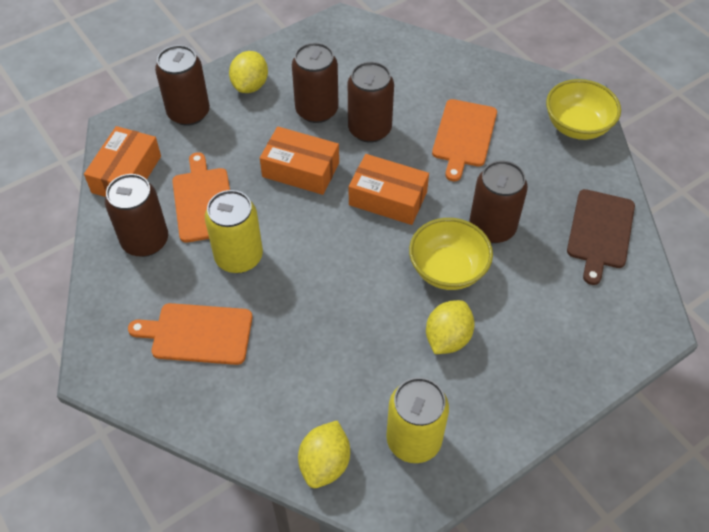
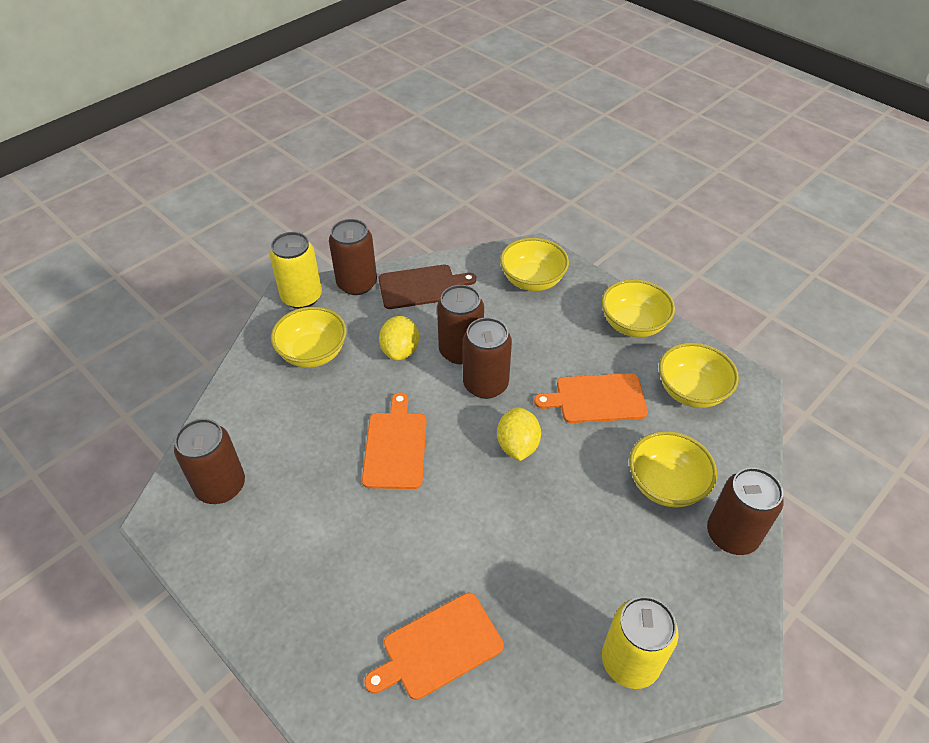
orange box: 3 -> 0
yellow bowl: 2 -> 5
yellow lemon: 3 -> 2

